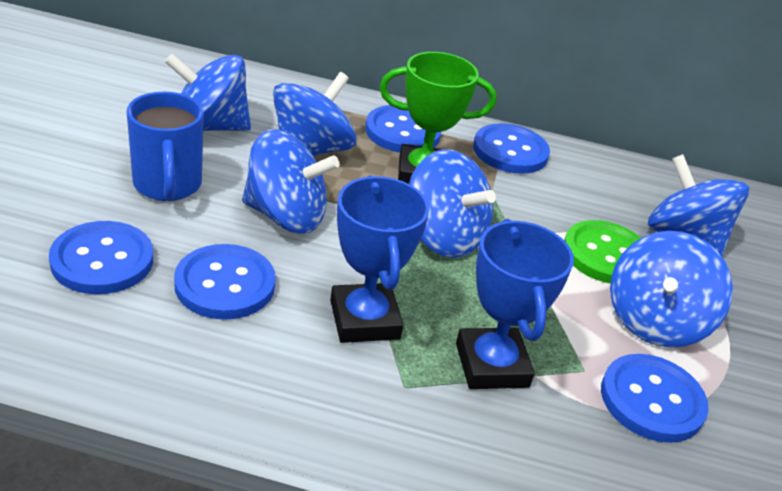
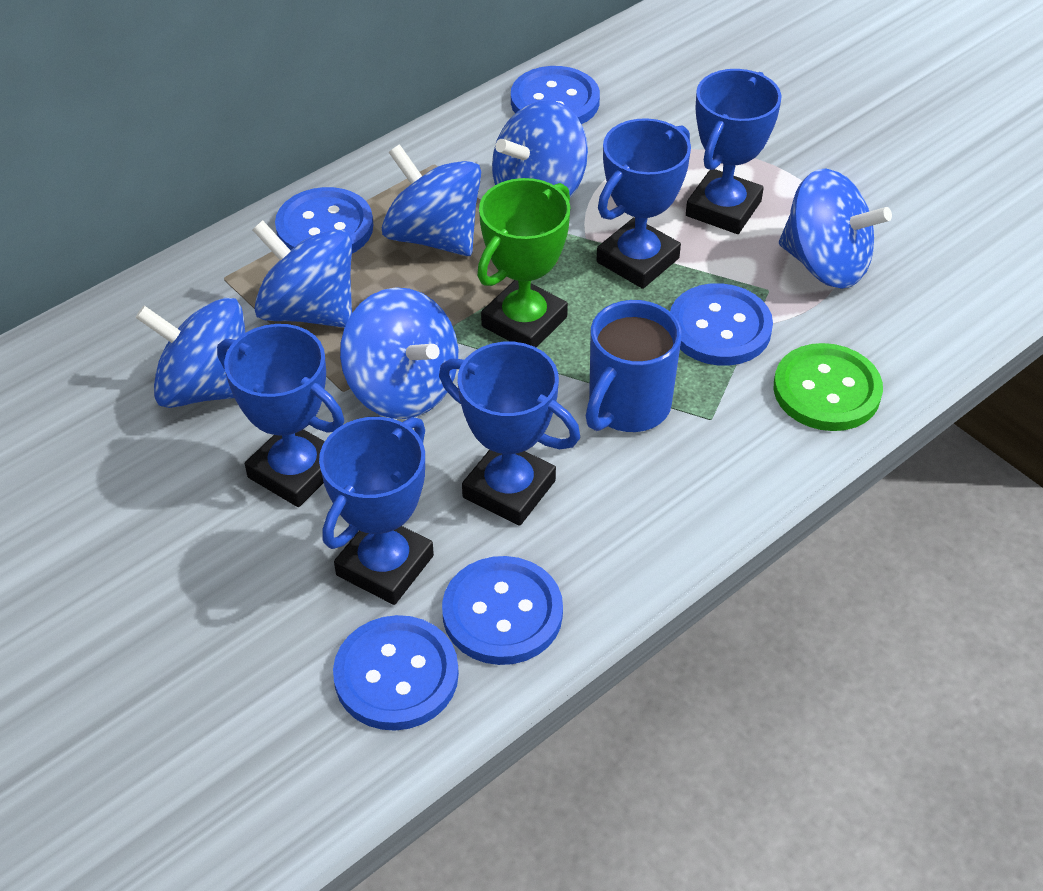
blue trophy: 2 -> 5

